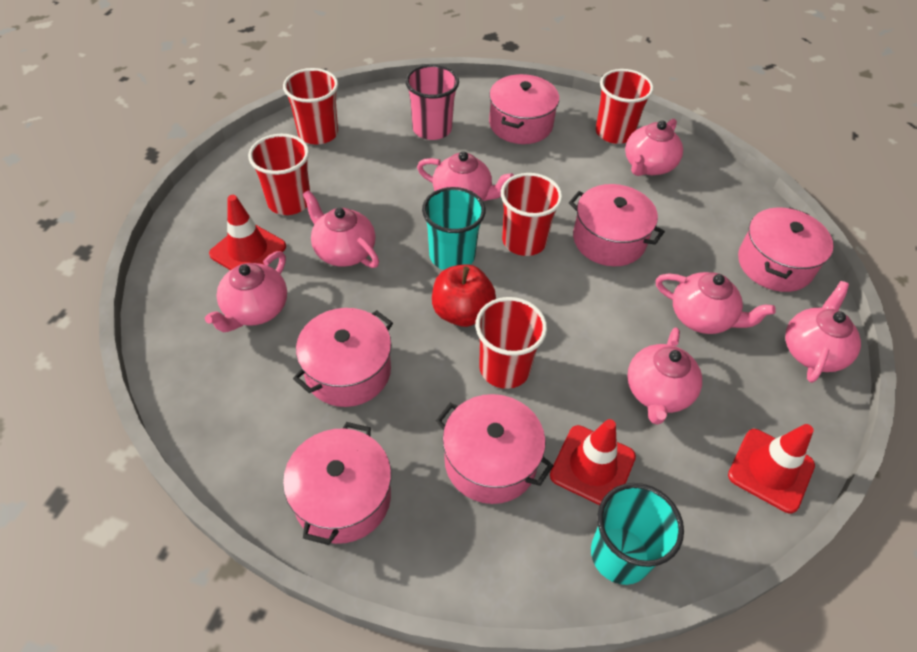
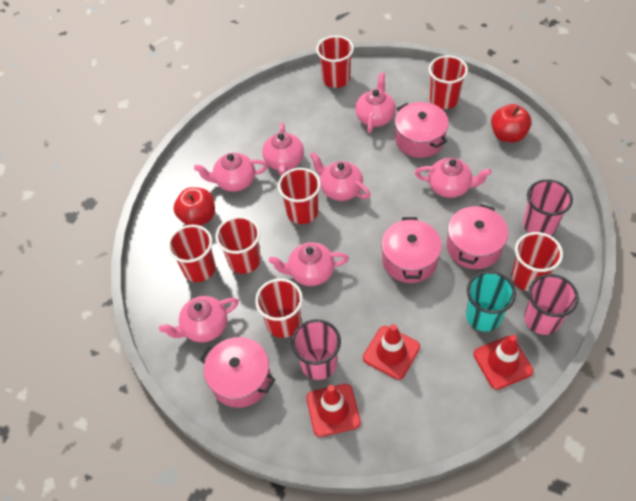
pink cup: 1 -> 3
pink pot: 6 -> 4
red apple: 1 -> 2
red cup: 5 -> 7
turquoise cup: 2 -> 1

